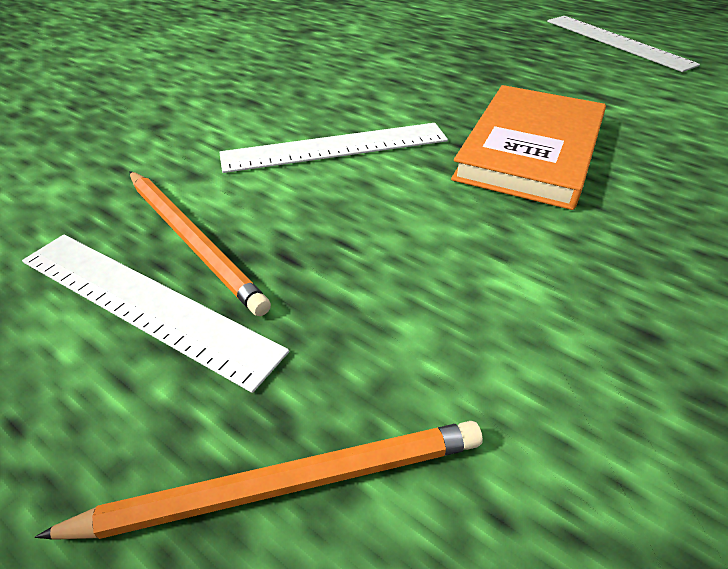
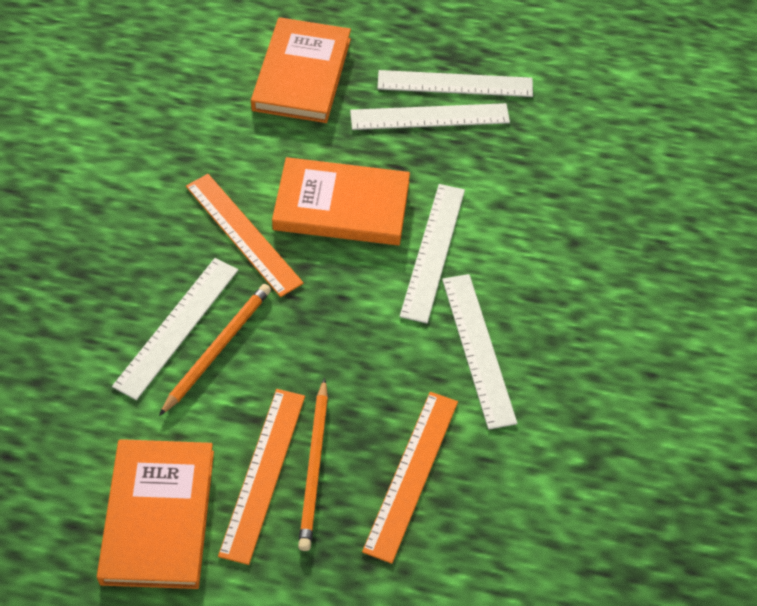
orange book: 1 -> 3
orange ruler: 0 -> 3
white ruler: 3 -> 5

